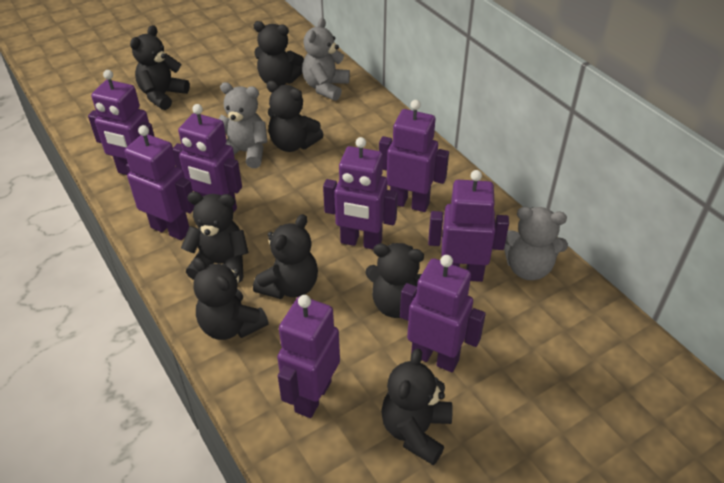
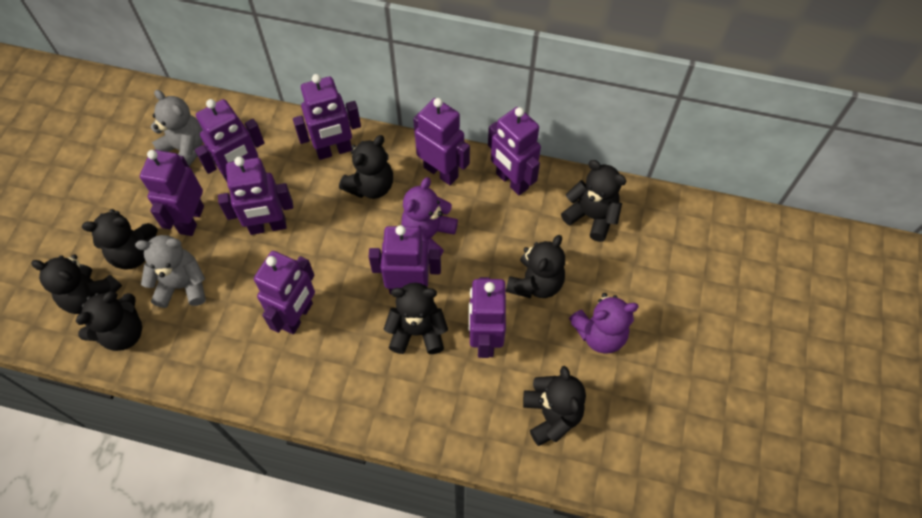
grey teddy bear: 3 -> 2
purple robot: 8 -> 9
purple teddy bear: 0 -> 2

